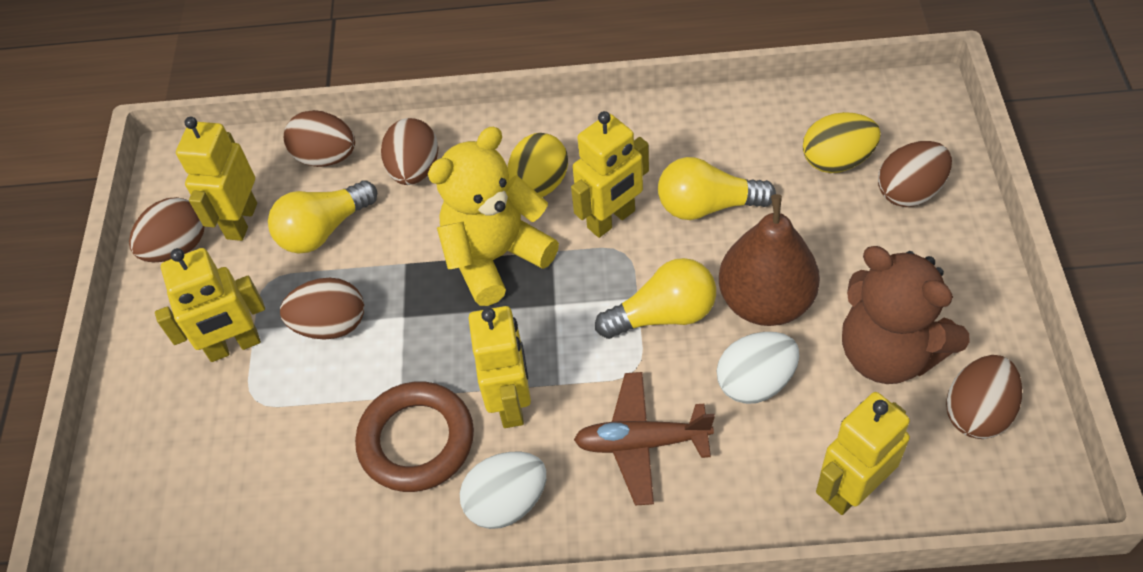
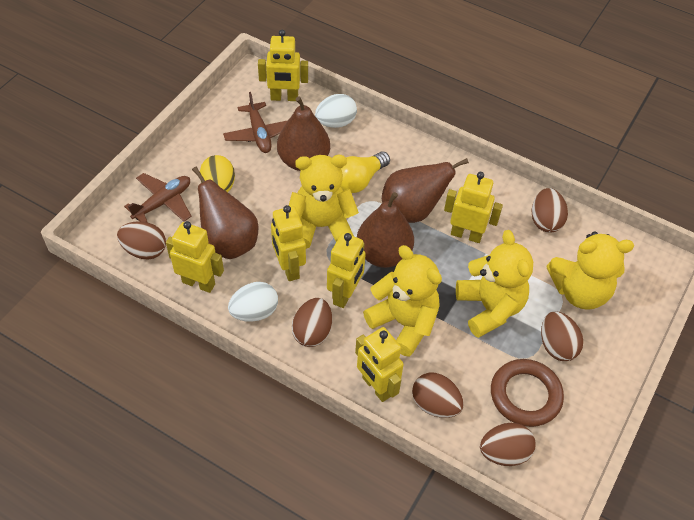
brown pear: 1 -> 4
brown plane: 1 -> 2
brown teddy bear: 1 -> 0
yellow egg: 2 -> 1
yellow light bulb: 3 -> 1
yellow robot: 5 -> 6
yellow teddy bear: 1 -> 4

